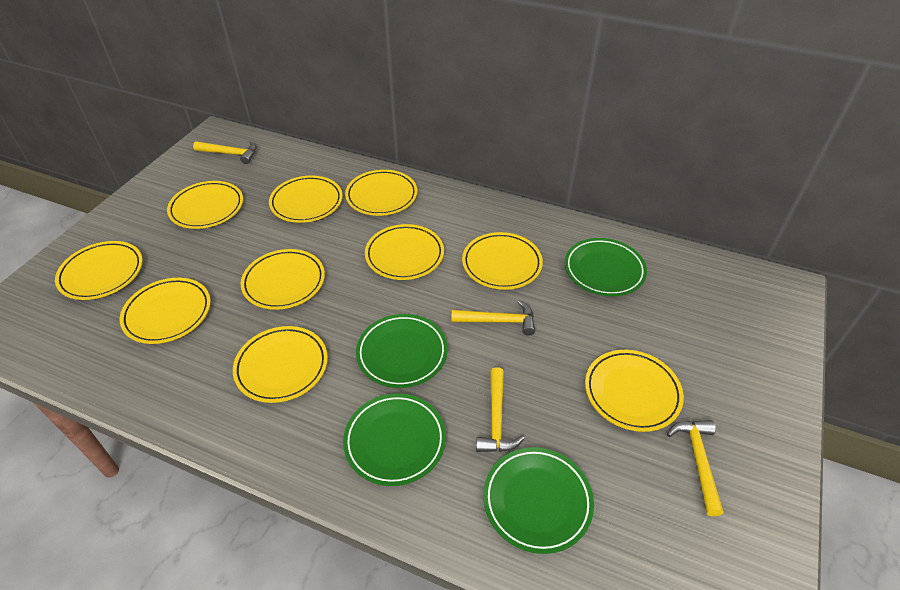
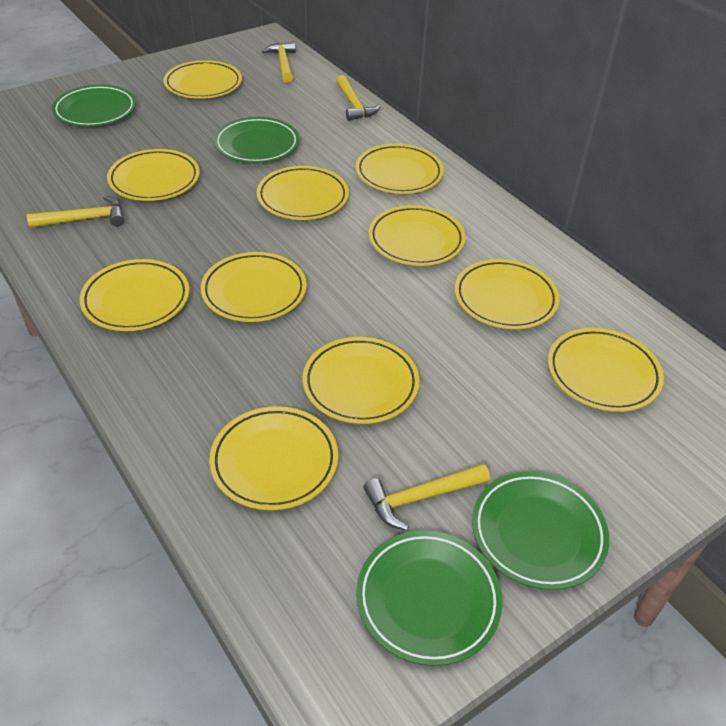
yellow plate: 10 -> 11

